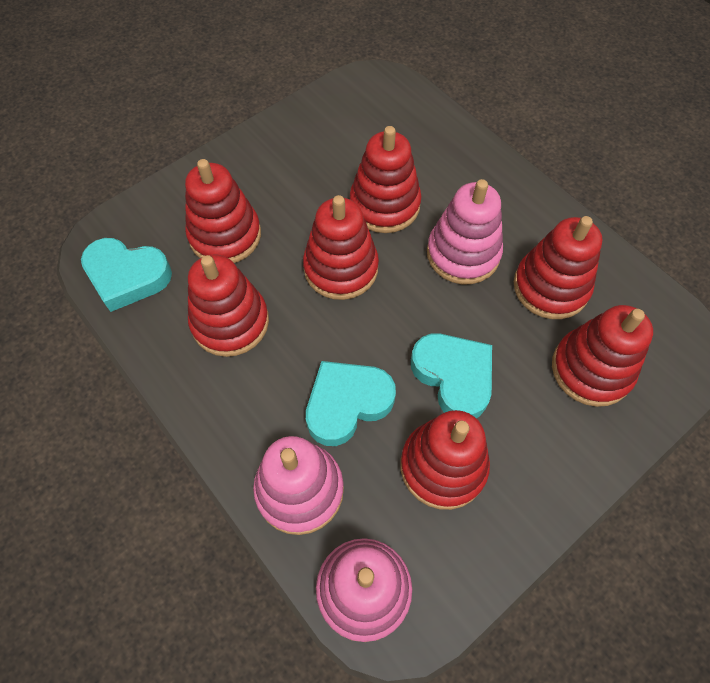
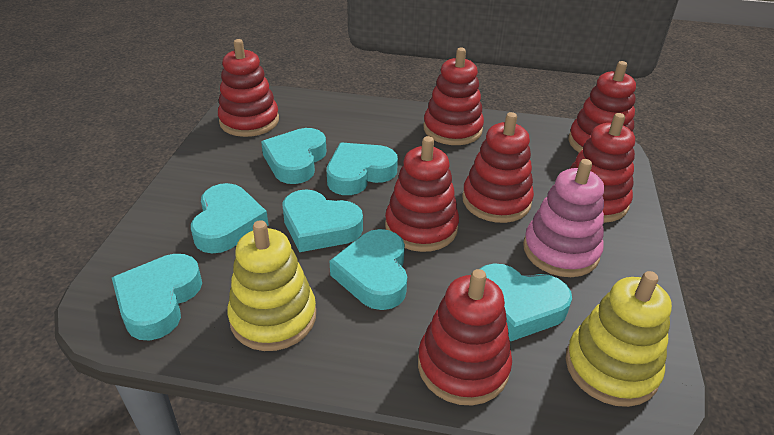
pink stacking toy: 3 -> 1
turquoise heart: 3 -> 7
yellow stacking toy: 0 -> 2

